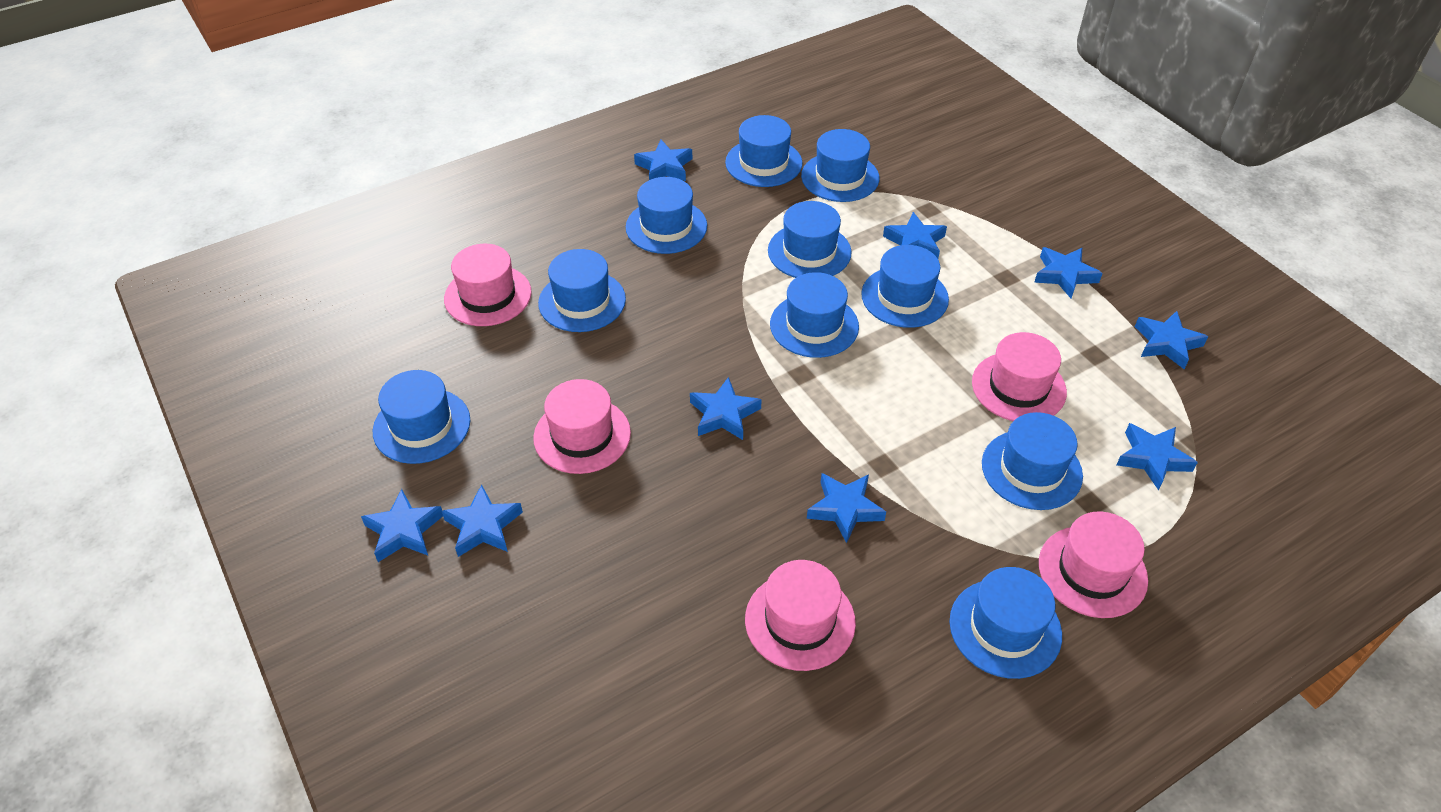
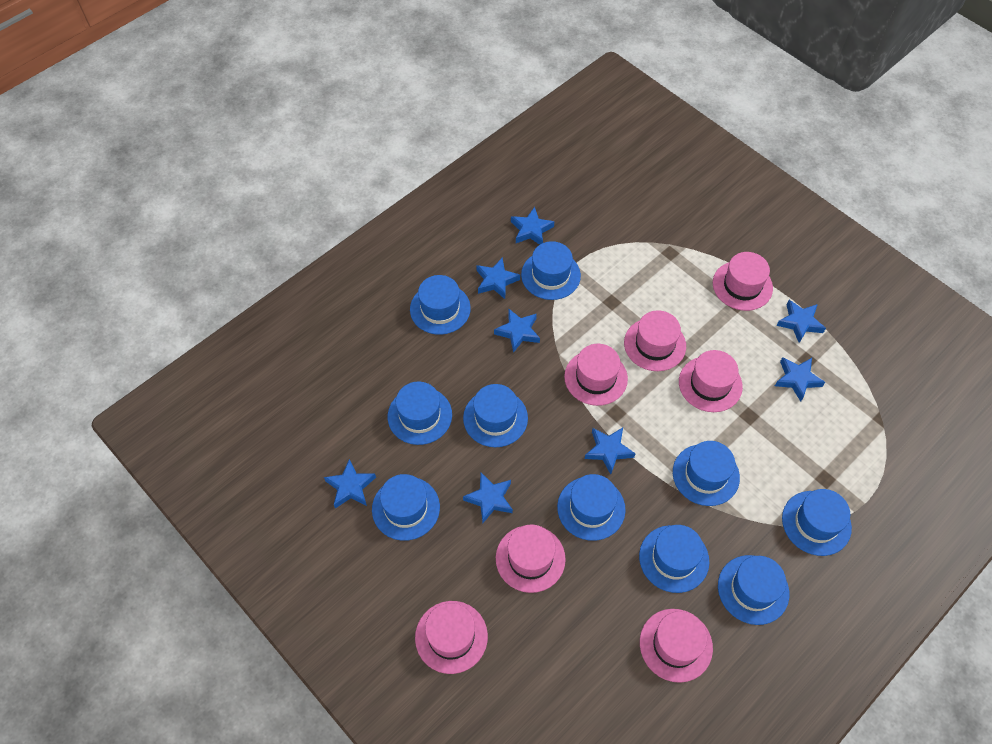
blue star: 9 -> 8
pink hat: 5 -> 7

